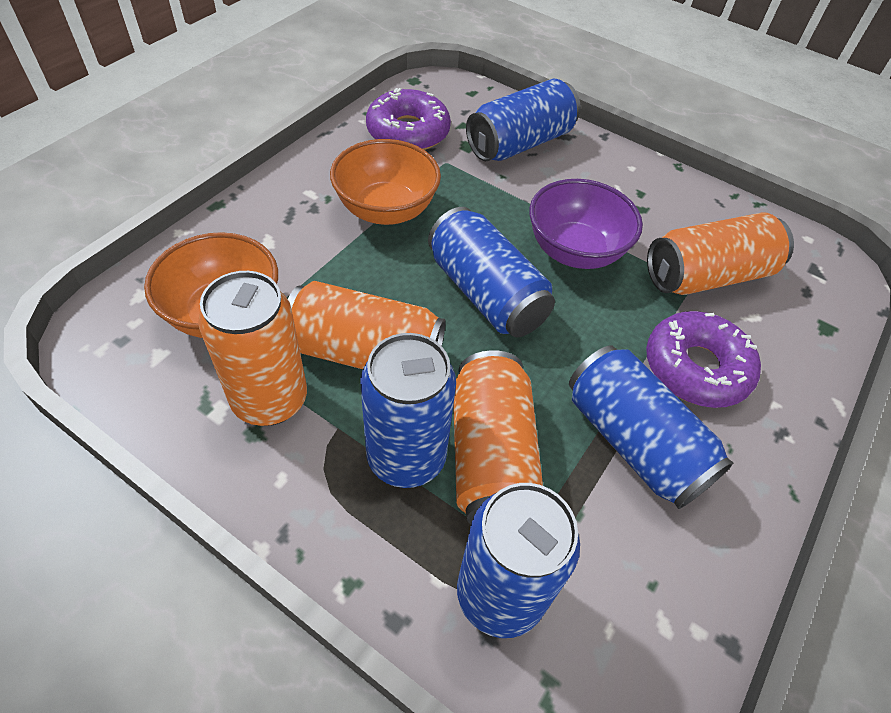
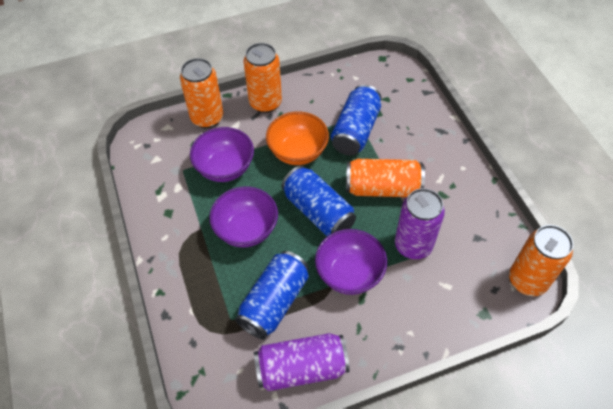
blue can: 5 -> 3
orange bowl: 2 -> 1
purple bowl: 1 -> 3
purple can: 0 -> 2
purple donut: 2 -> 0

